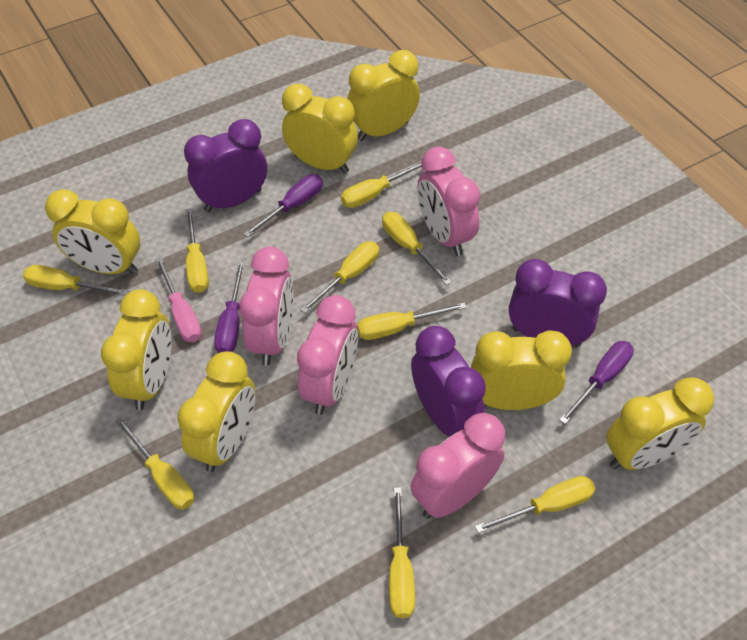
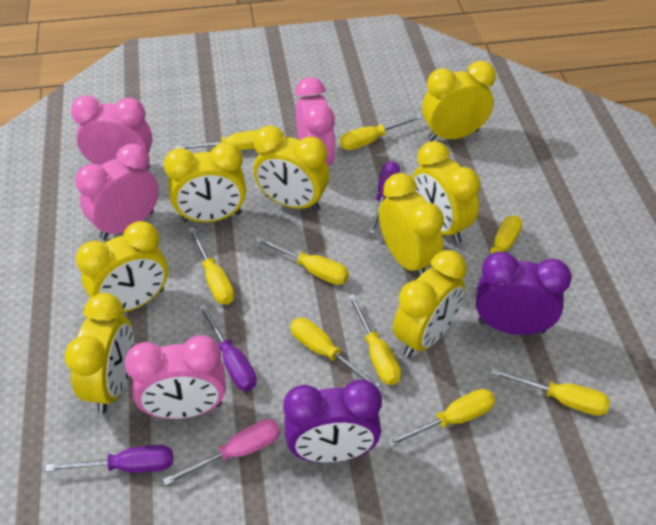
purple clock: 3 -> 2
yellow clock: 7 -> 8

